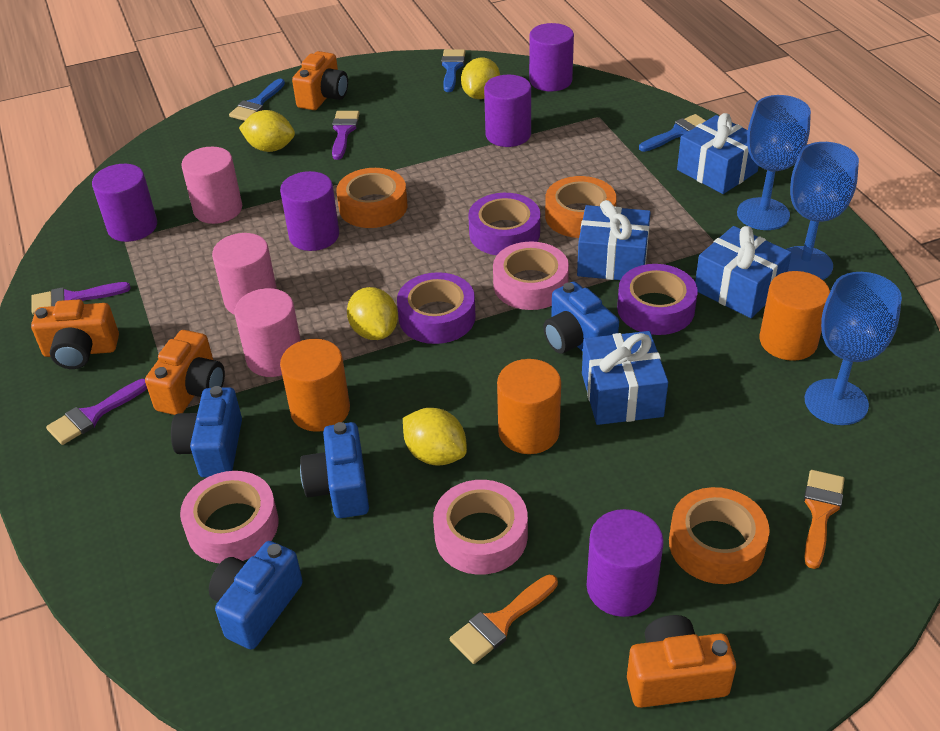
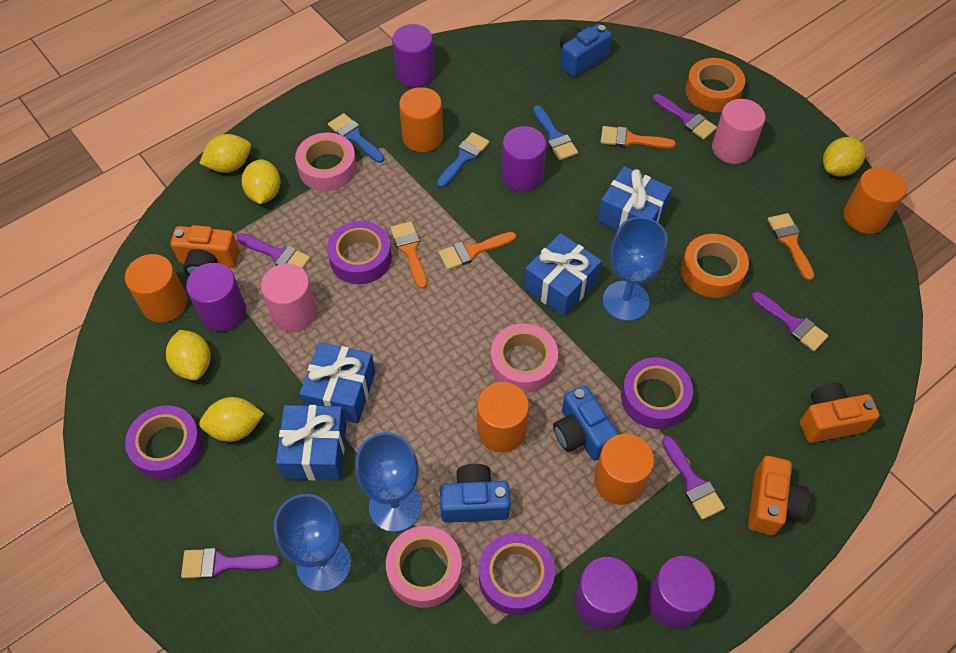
blue camera: 4 -> 3
orange brush: 2 -> 4
orange camera: 4 -> 3
orange cylinder: 3 -> 5
orange tape: 3 -> 2
pink cylinder: 3 -> 2
purple brush: 3 -> 5
purple tape: 3 -> 4
yellow lemon: 4 -> 5

